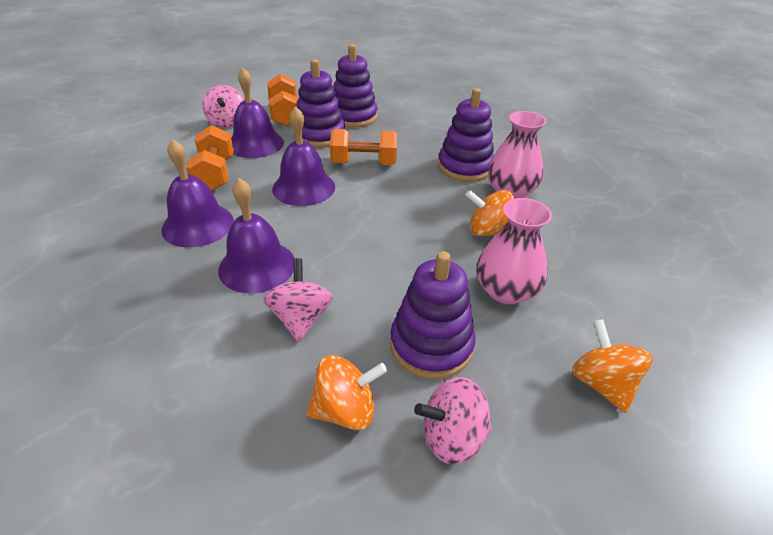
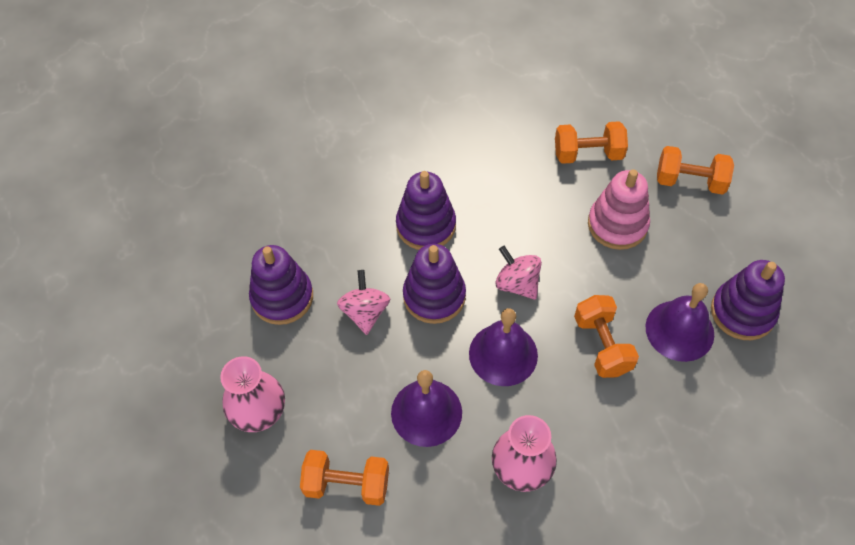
orange dumbbell: 3 -> 4
orange spinning top: 3 -> 0
pink spinning top: 3 -> 2
pink stacking toy: 0 -> 1
purple bell: 4 -> 3

